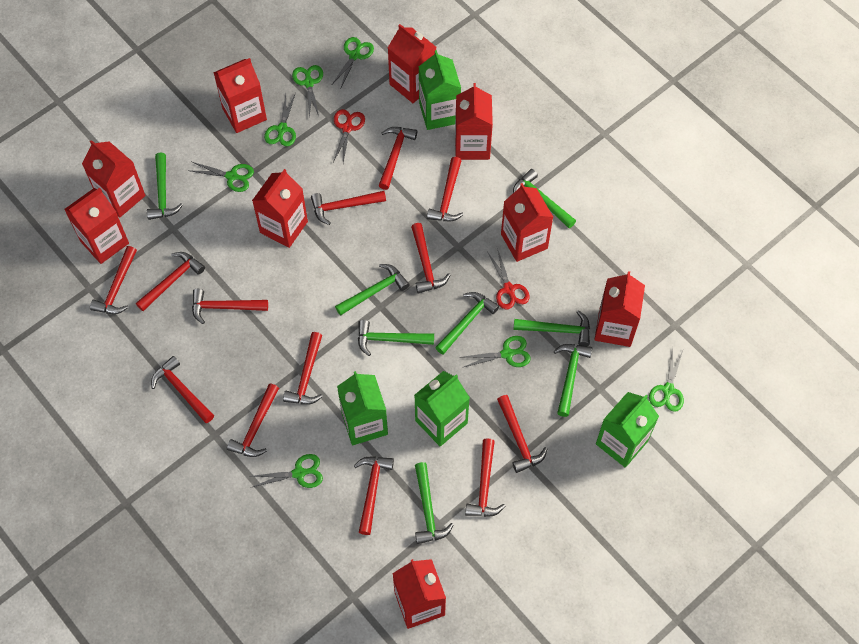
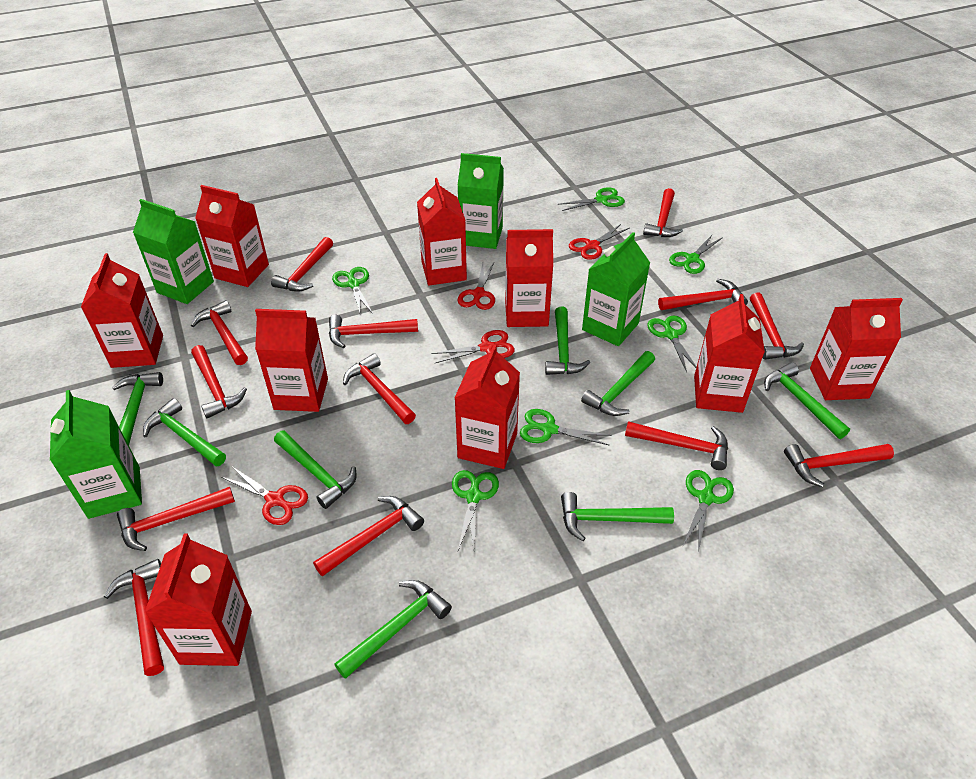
red scissors: 2 -> 4

